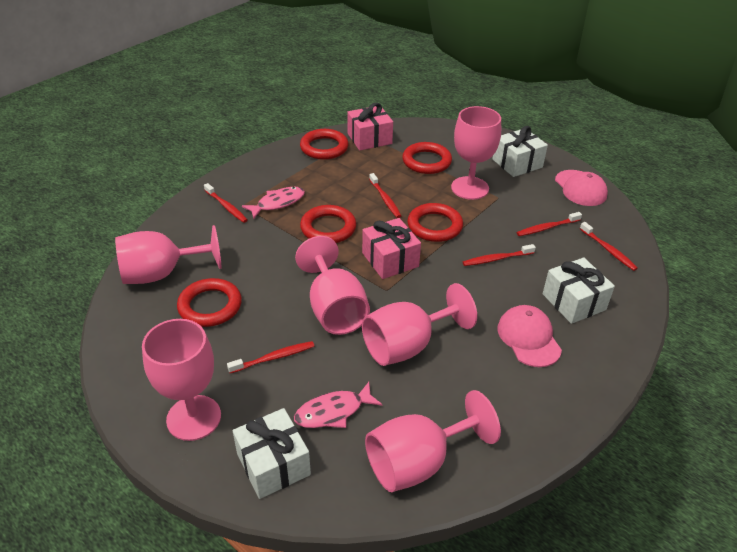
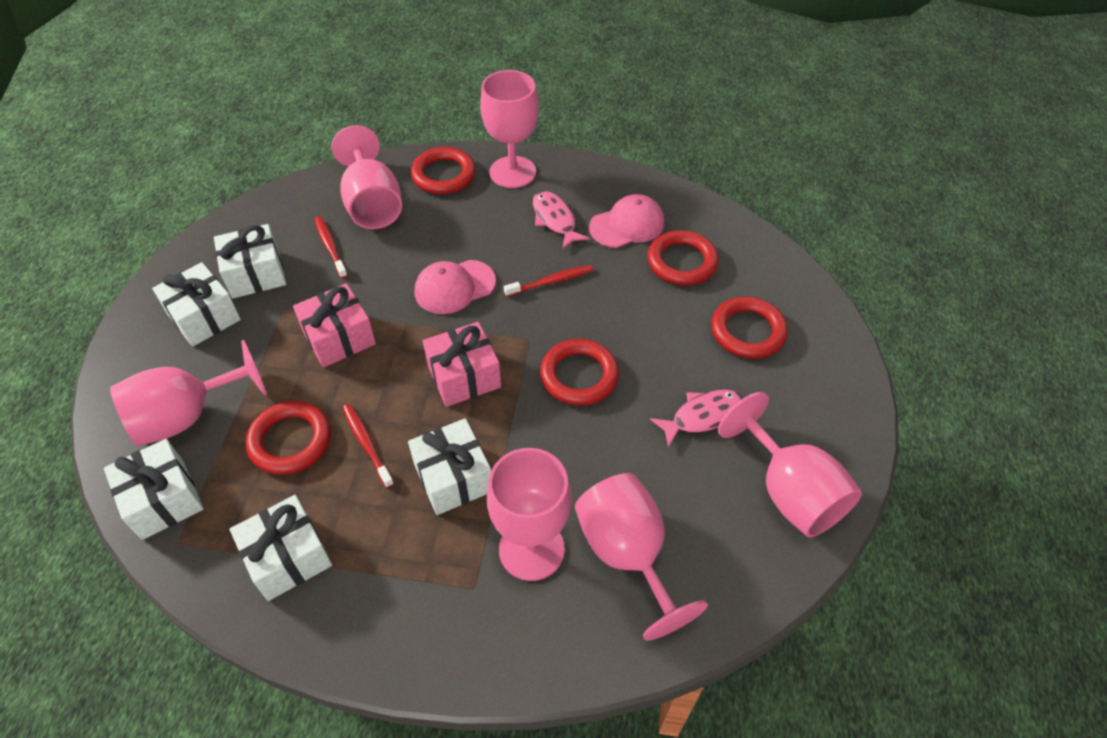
red toothbrush: 6 -> 3
white gift: 3 -> 5

